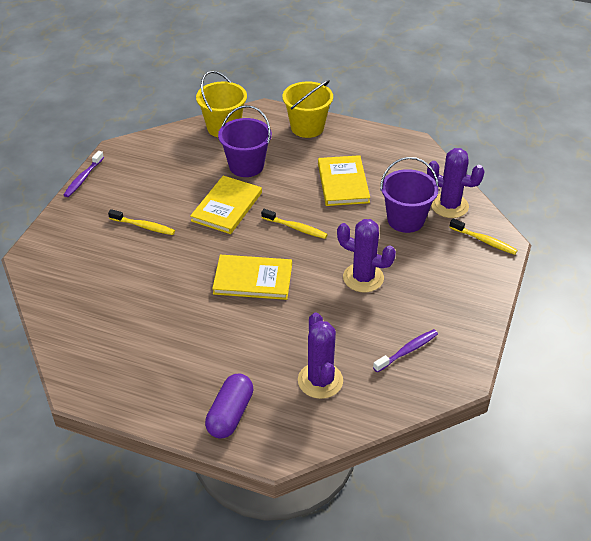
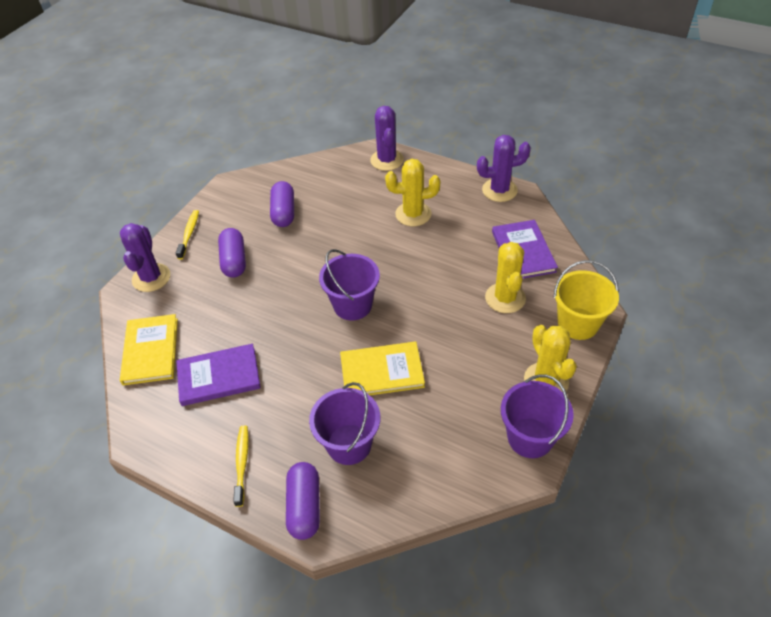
purple book: 0 -> 2
purple bucket: 2 -> 3
purple capsule: 1 -> 3
purple toothbrush: 2 -> 0
yellow book: 3 -> 2
yellow bucket: 2 -> 1
yellow cactus: 0 -> 3
yellow toothbrush: 3 -> 2

